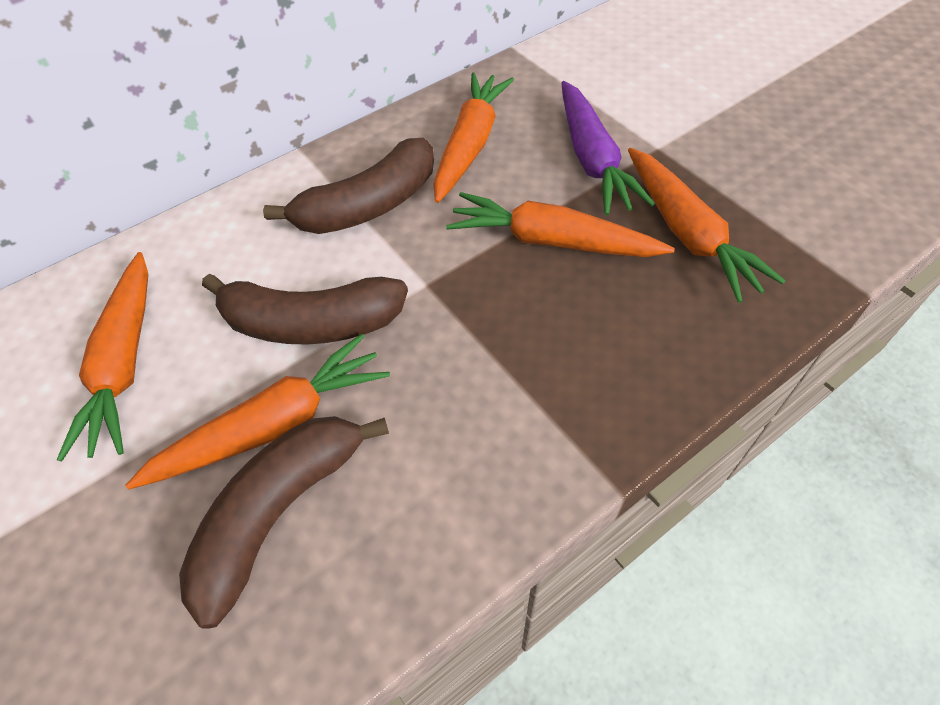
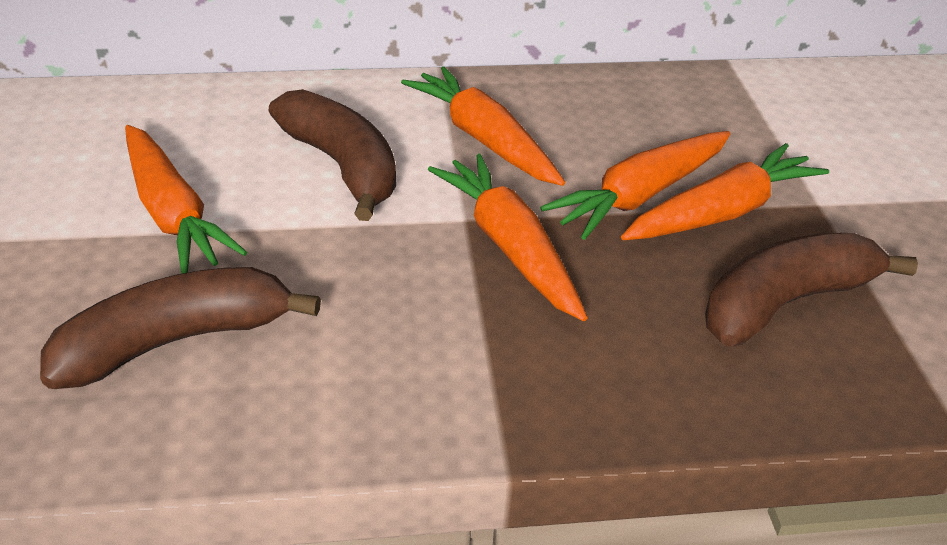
purple carrot: 1 -> 0

